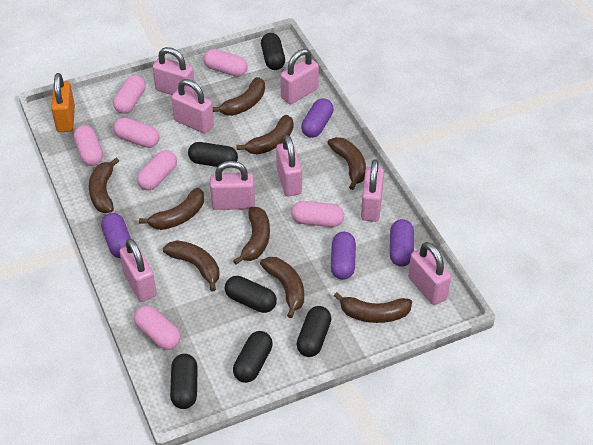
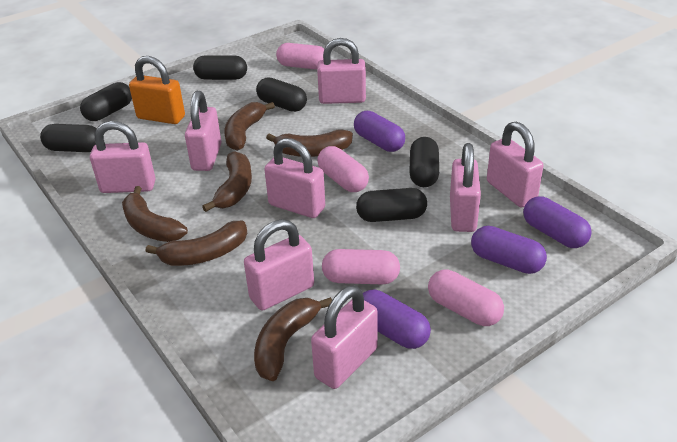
brown banana: 9 -> 6
pink capsule: 7 -> 4

